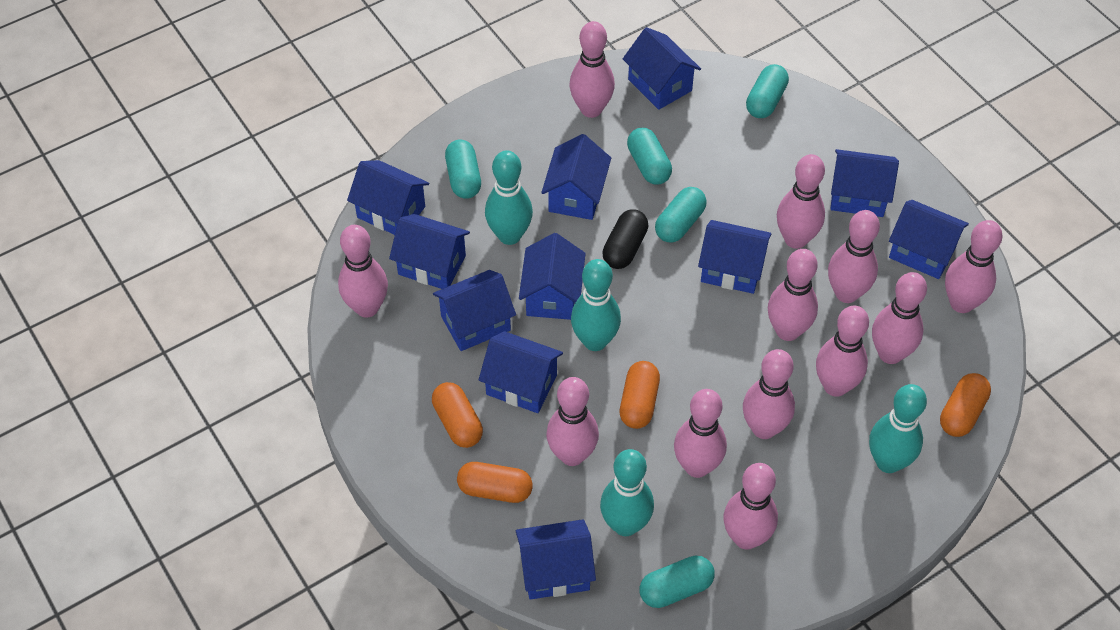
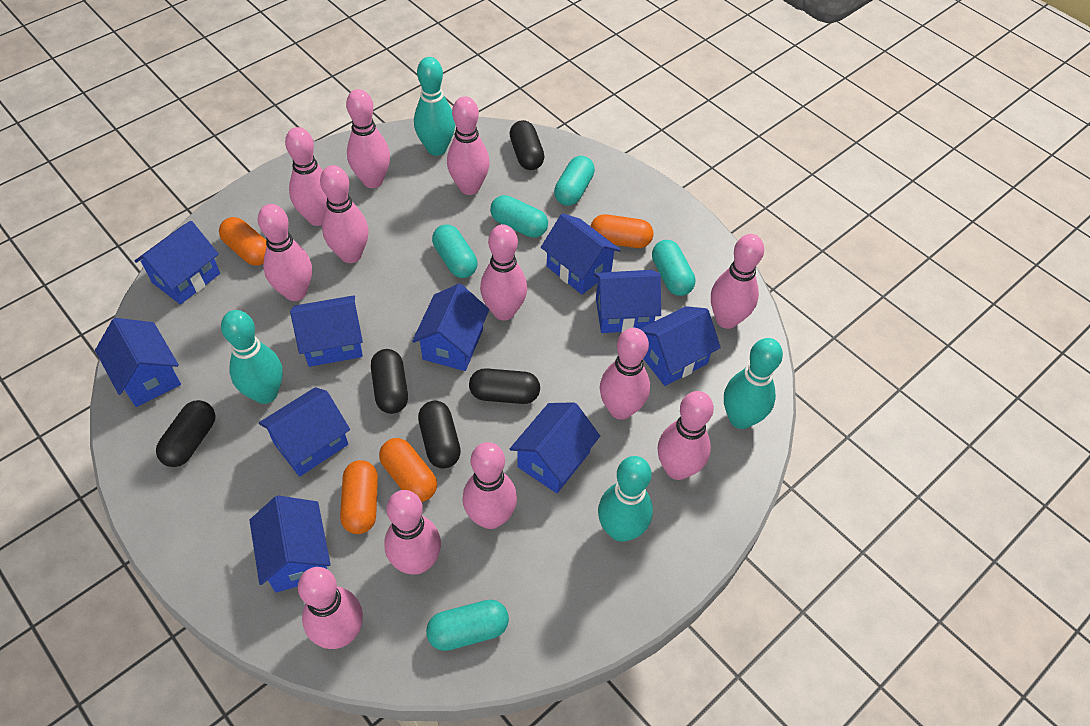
black capsule: 1 -> 5
blue house: 11 -> 10

